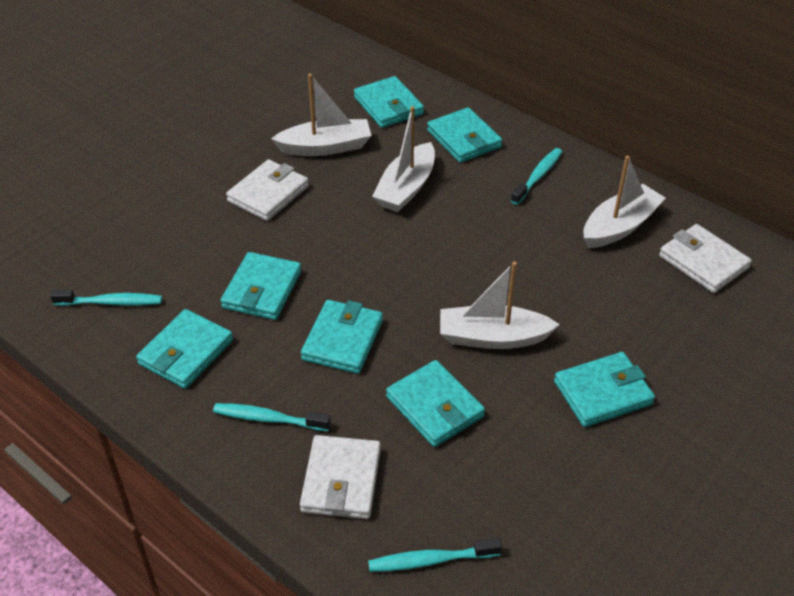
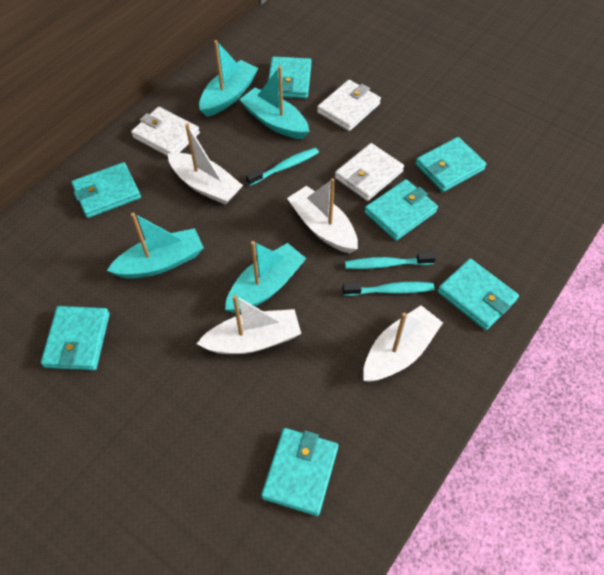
turquoise boat: 0 -> 4
turquoise toothbrush: 4 -> 3

